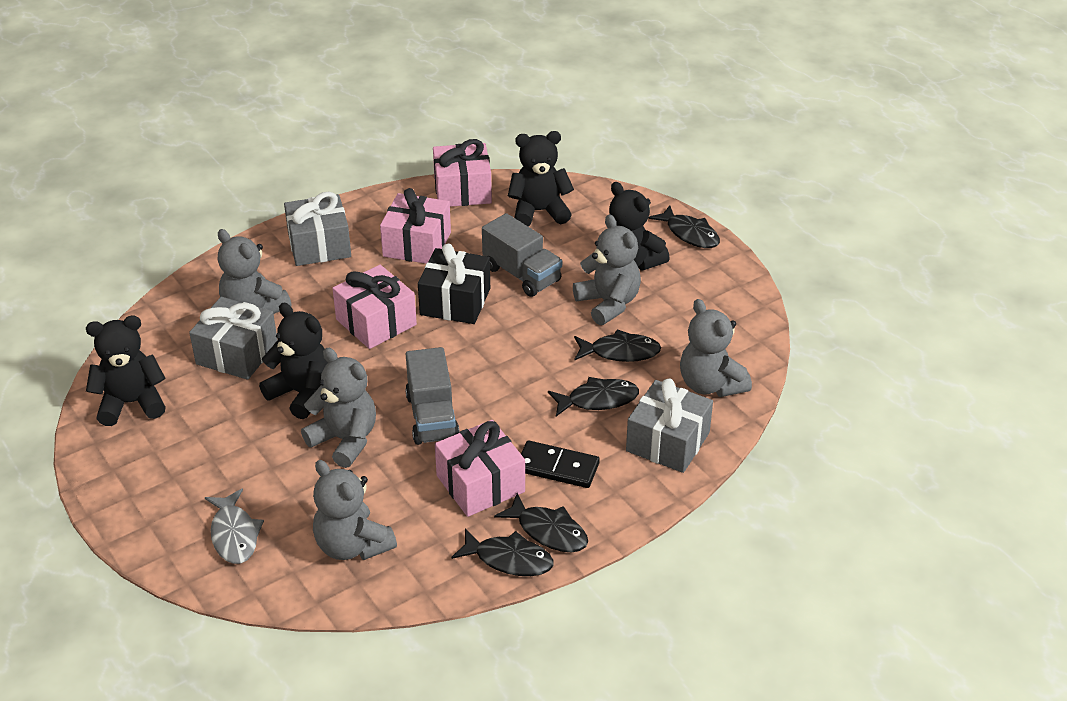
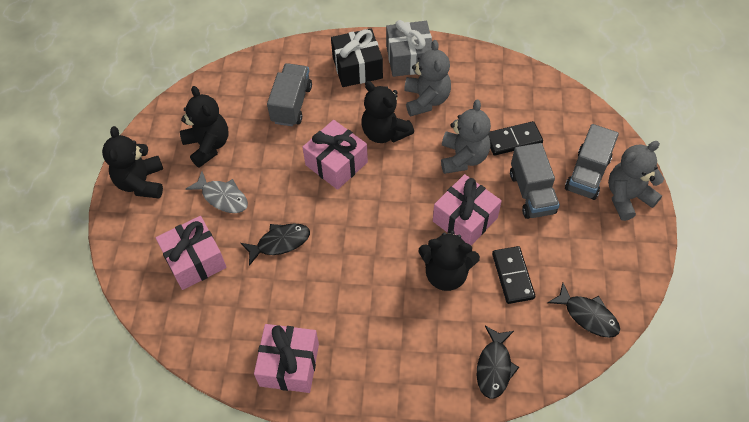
black domino: 1 -> 2
black fish: 5 -> 3
grey gift: 3 -> 1
grey teddy bear: 5 -> 3
grey truck: 2 -> 3

